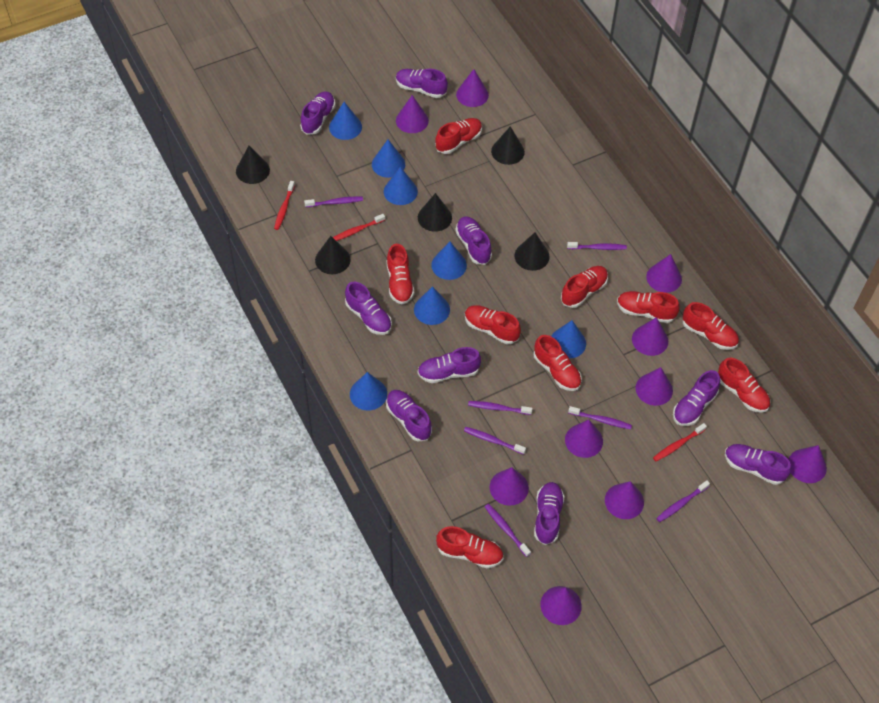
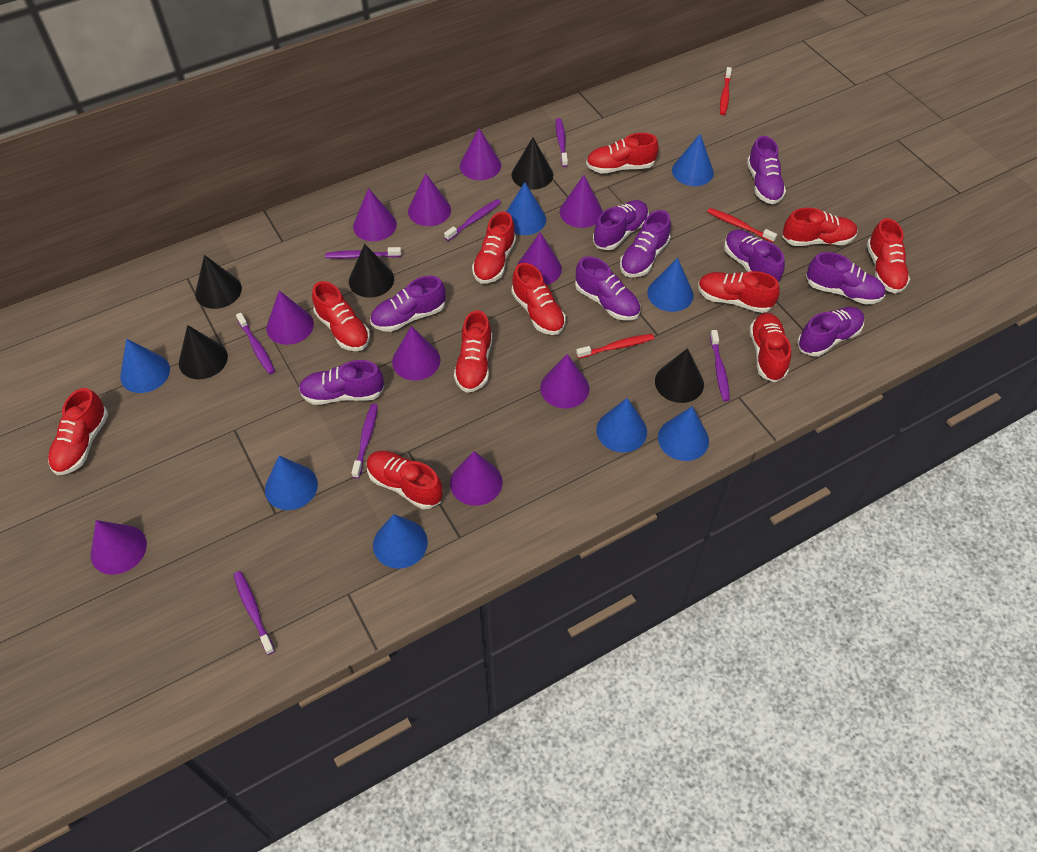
blue cone: 7 -> 8
red shoe: 9 -> 11

